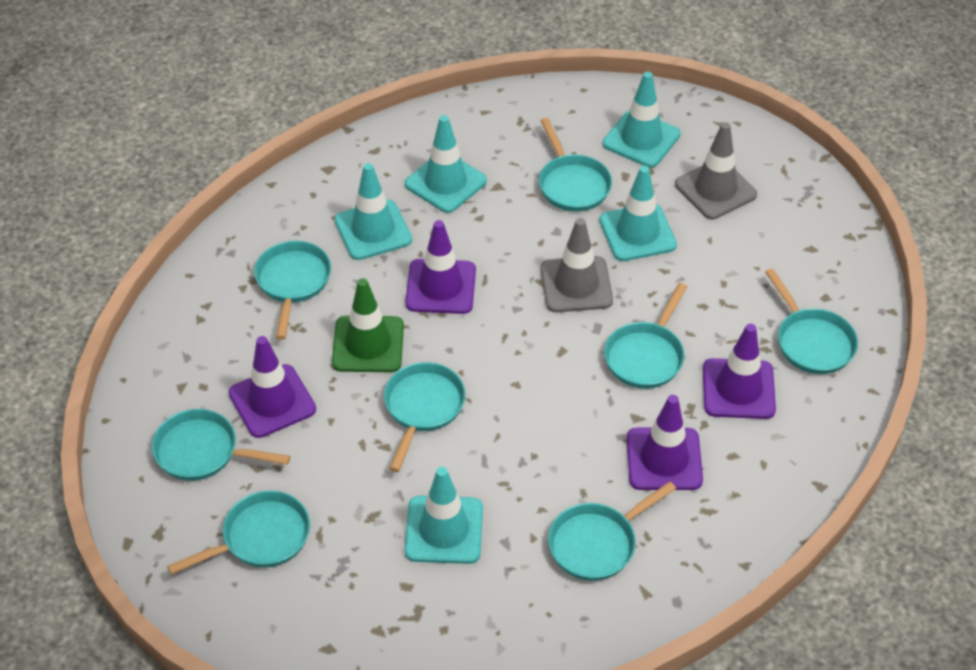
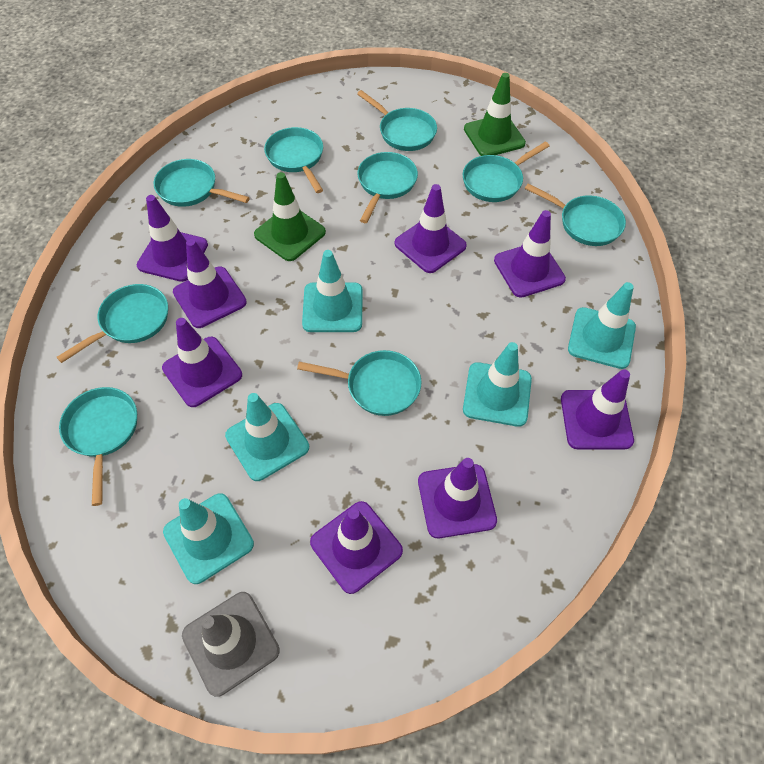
green traffic cone: 1 -> 2
grey traffic cone: 2 -> 1
purple traffic cone: 4 -> 8
turquoise pan: 8 -> 9

